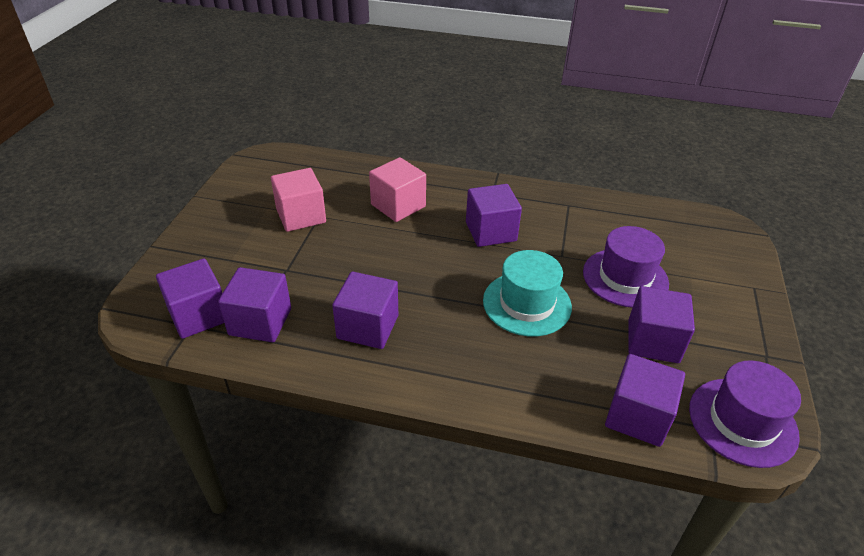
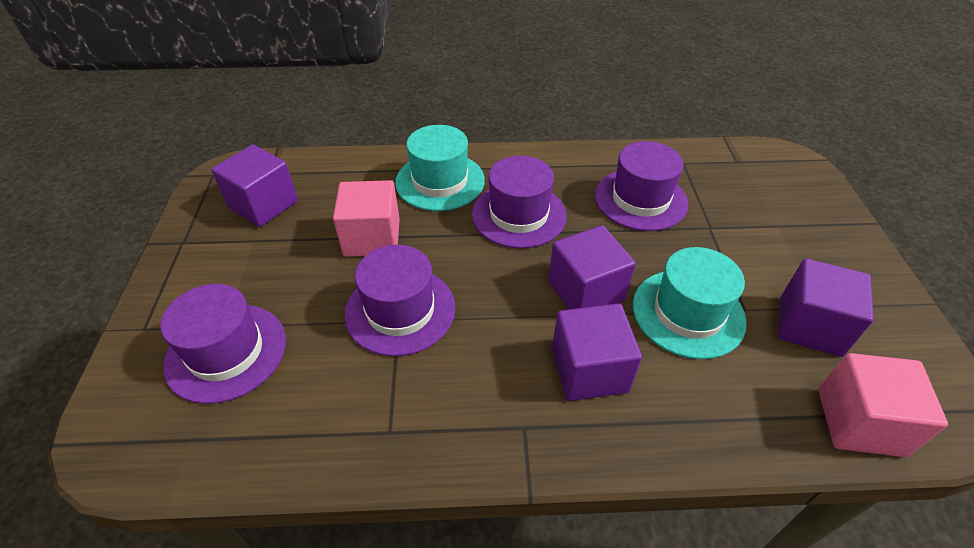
purple cube: 6 -> 4
purple hat: 2 -> 4
turquoise hat: 1 -> 2

